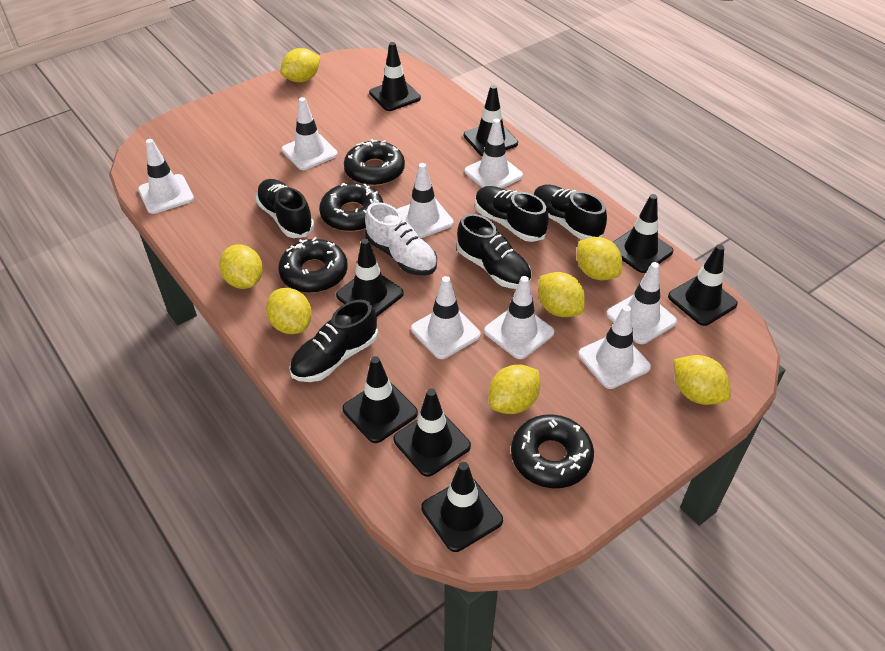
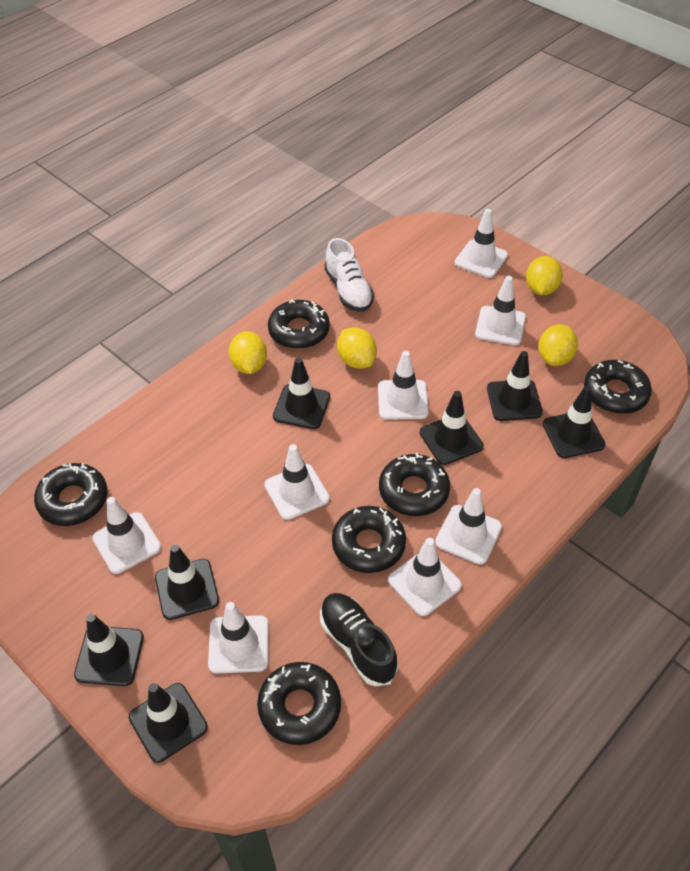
black donut: 4 -> 6
black shoe: 5 -> 1
black traffic cone: 8 -> 7
yellow lemon: 7 -> 4

